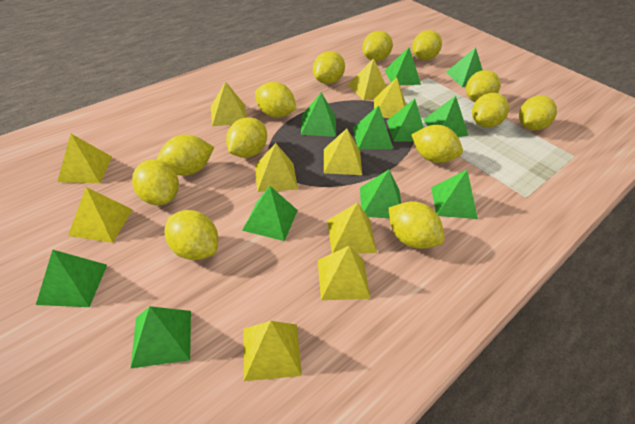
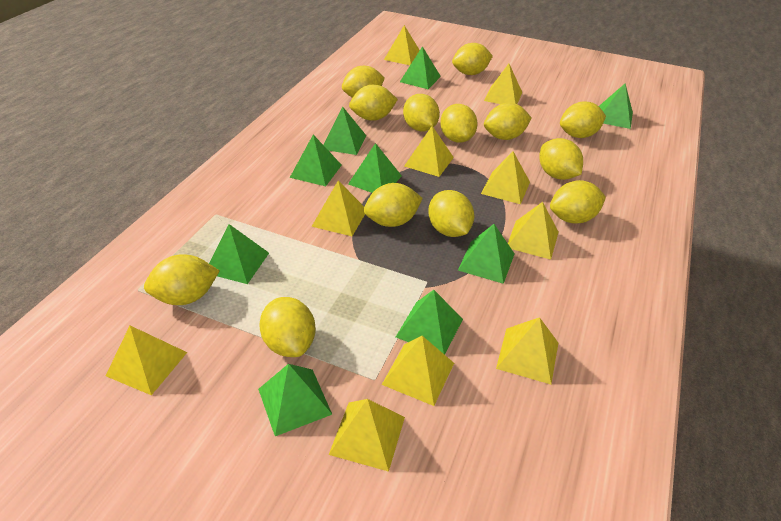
green pyramid: 11 -> 9

